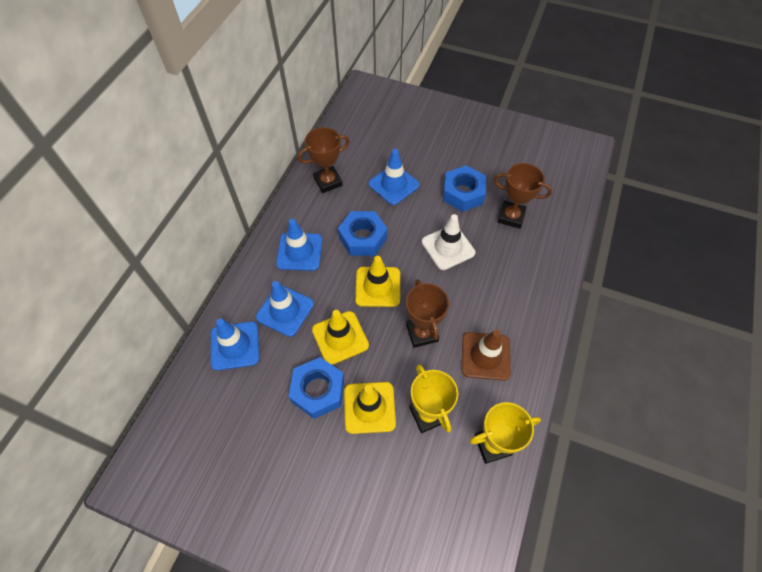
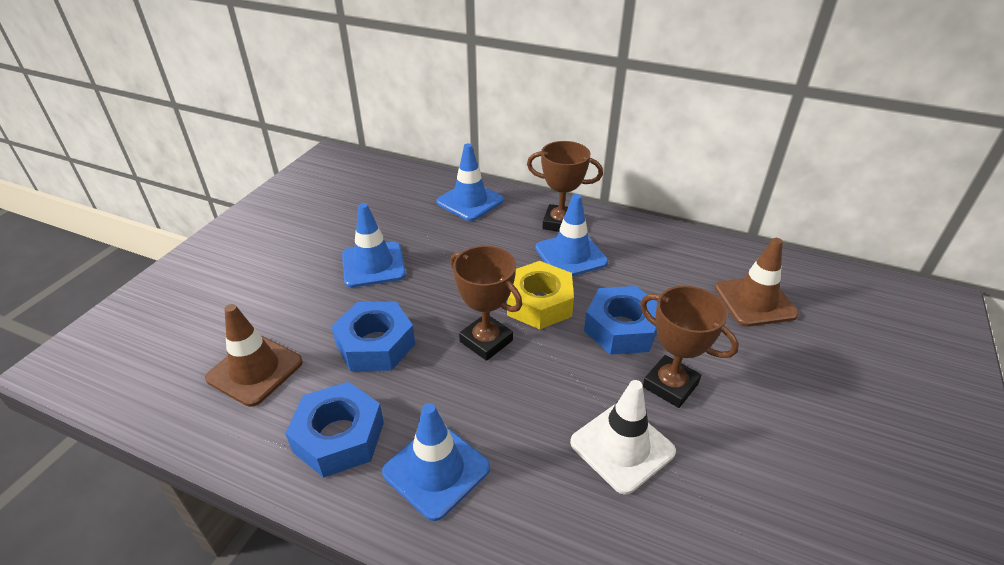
brown traffic cone: 1 -> 2
yellow nut: 0 -> 1
yellow traffic cone: 3 -> 0
yellow trophy: 2 -> 0

